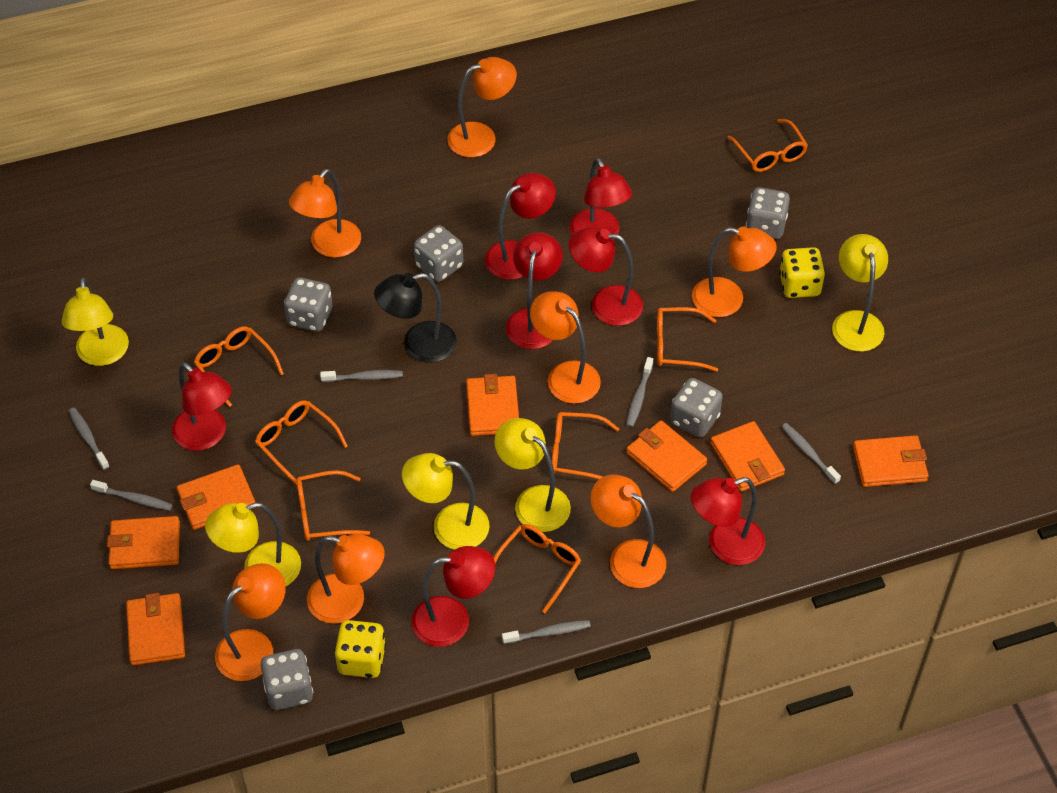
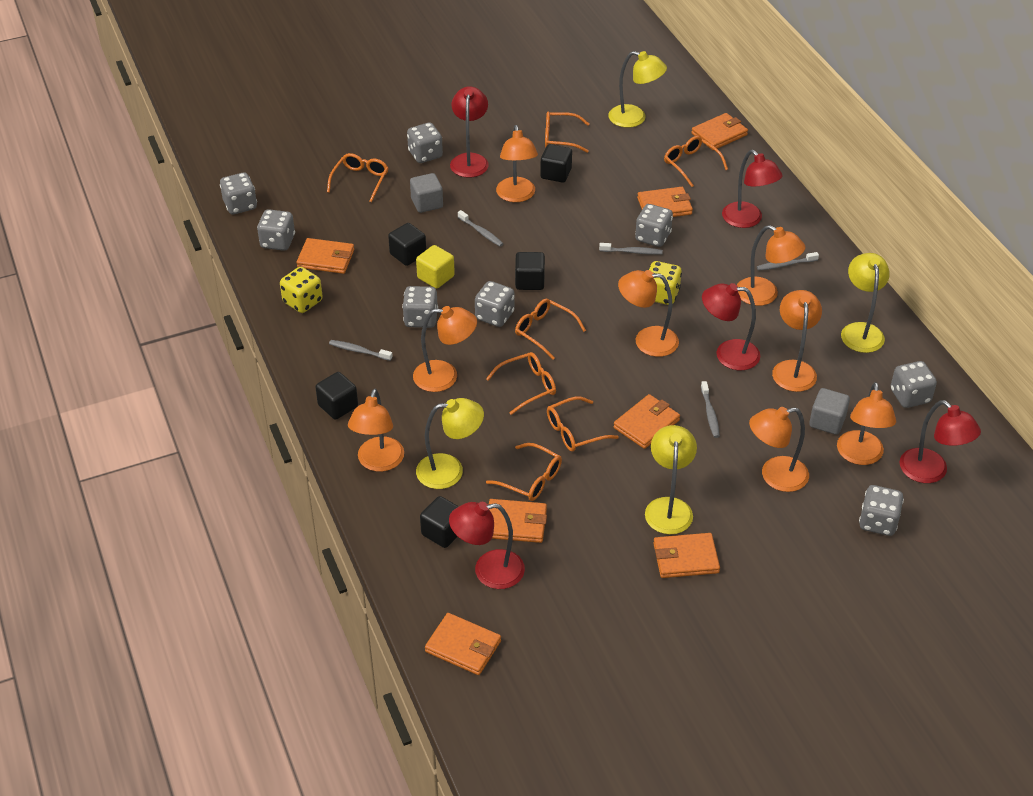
black cube: 0 -> 5
black lamp: 1 -> 0
grey cube: 0 -> 2
grey dice: 5 -> 8
grey toothbrush: 6 -> 5
orange lamp: 7 -> 8
red lamp: 7 -> 5
yellow cube: 0 -> 1
yellow lamp: 5 -> 4

